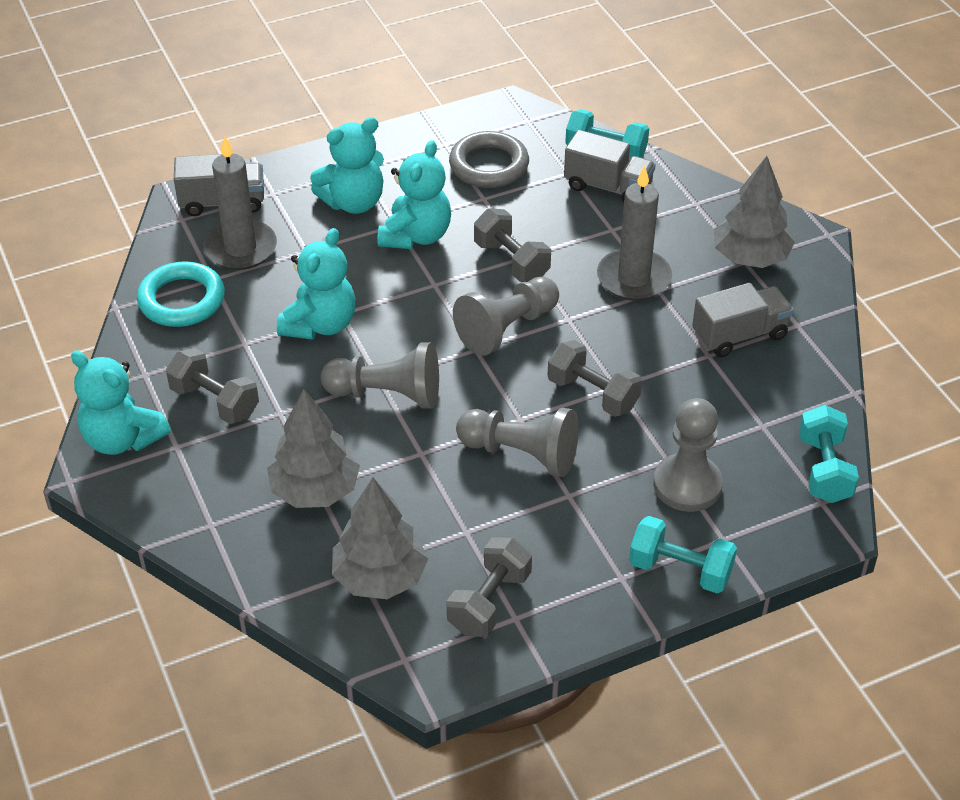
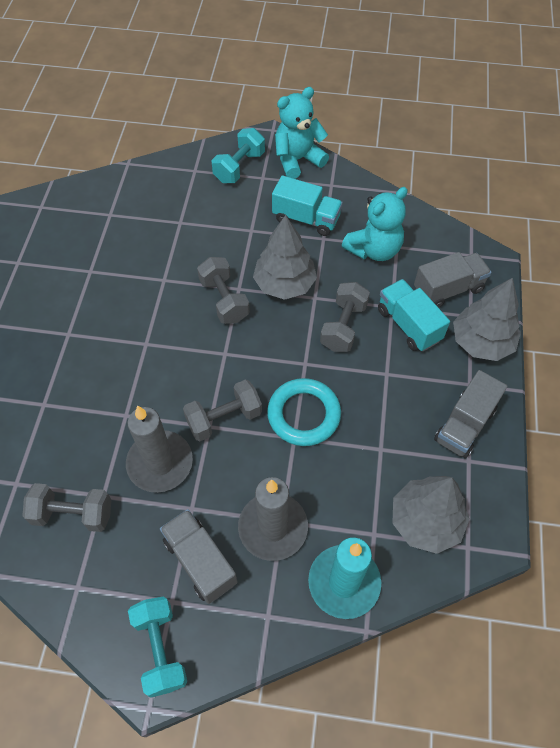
grey pawn: 4 -> 0
grey ring: 1 -> 0
turquoise candle: 0 -> 1
turquoise dumbbell: 3 -> 2
turquoise teddy bear: 4 -> 2
turquoise truck: 0 -> 2

